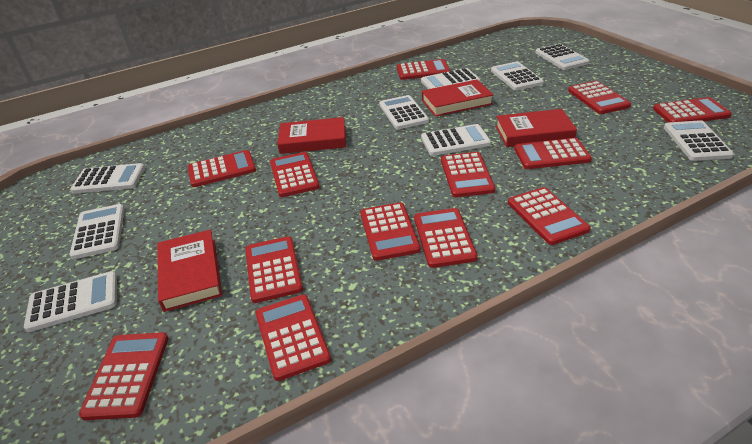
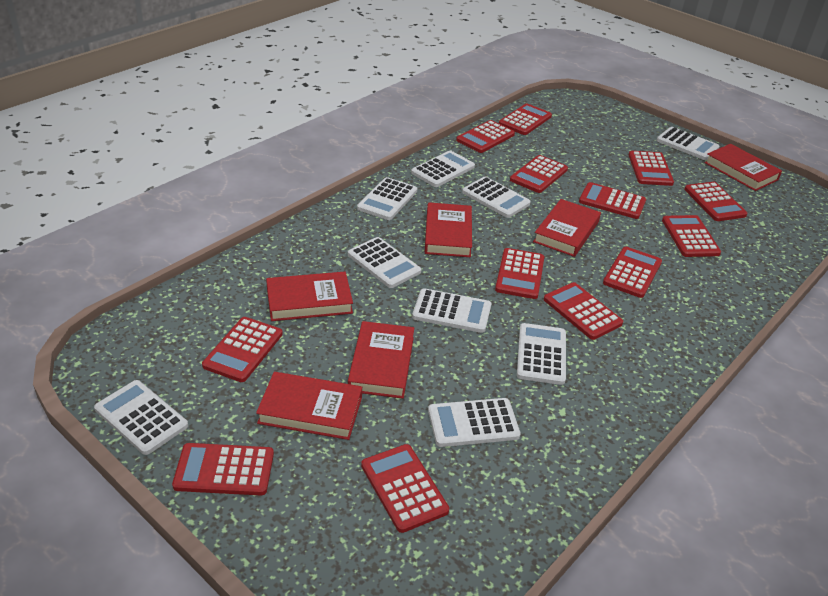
red book: 4 -> 6

